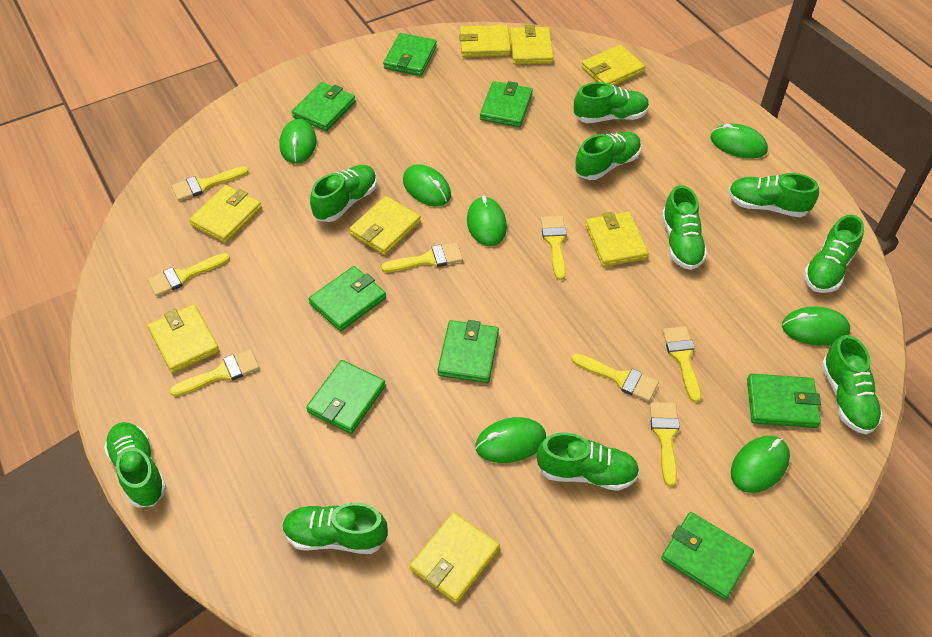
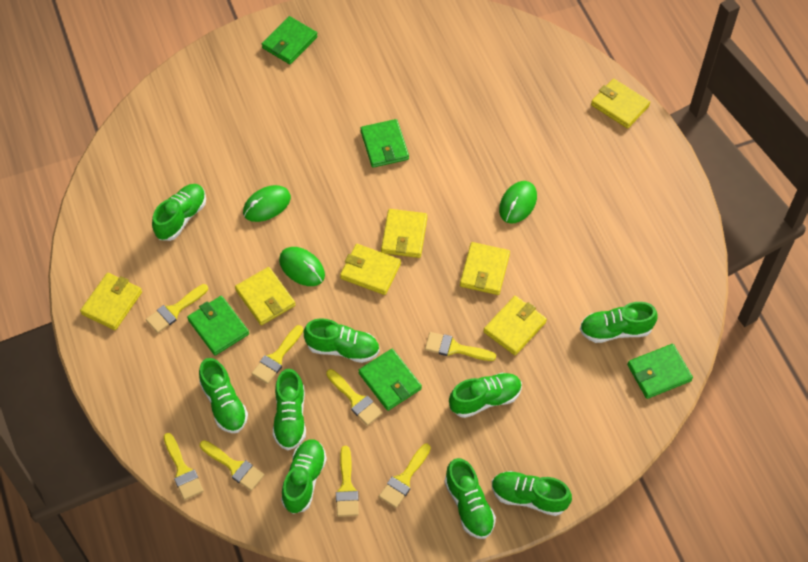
green mouse: 7 -> 3
green shoe: 10 -> 9
green wallet: 8 -> 5
yellow wallet: 8 -> 7

